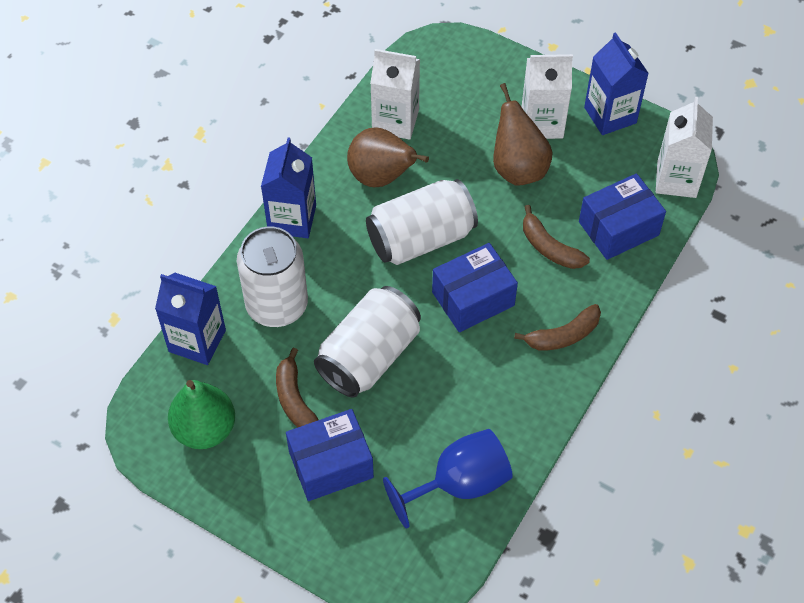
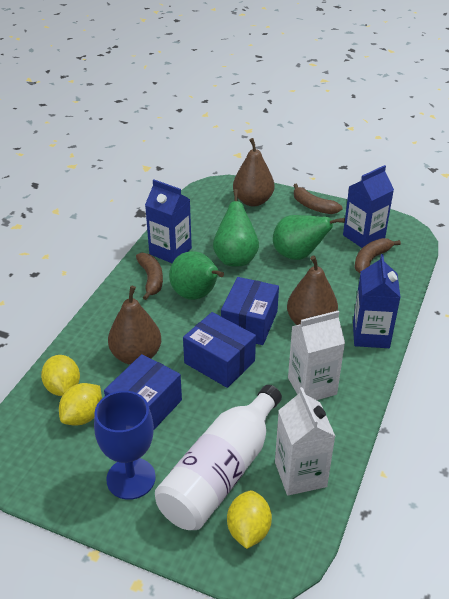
brown pear: 2 -> 3
green pear: 1 -> 3
white bottle: 0 -> 1
white can: 3 -> 0
white carton: 3 -> 2
yellow lemon: 0 -> 3

